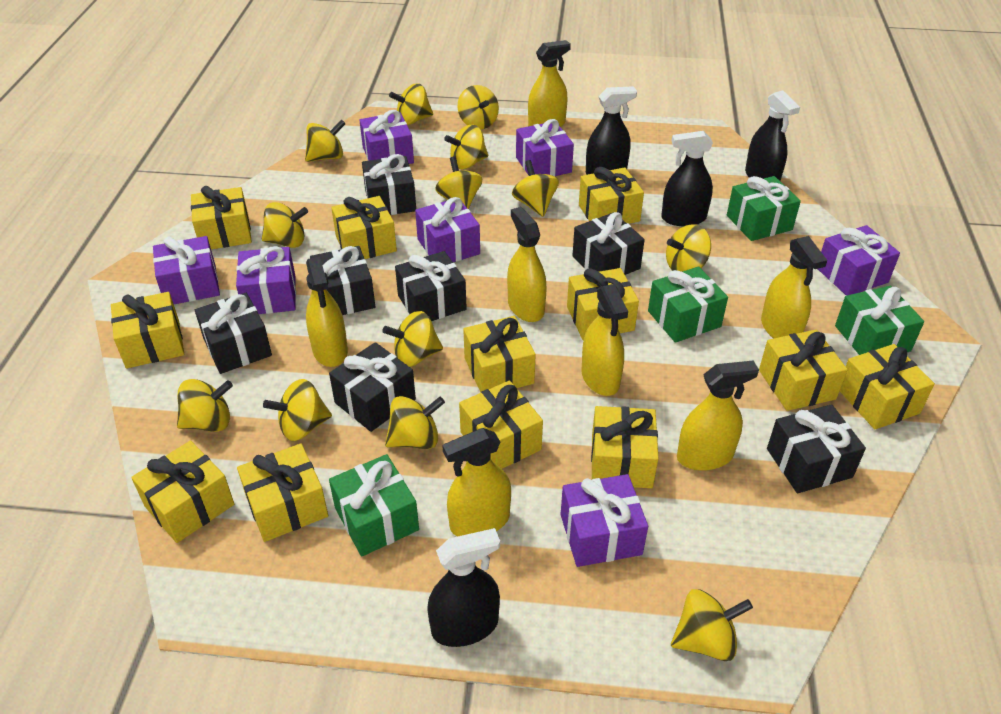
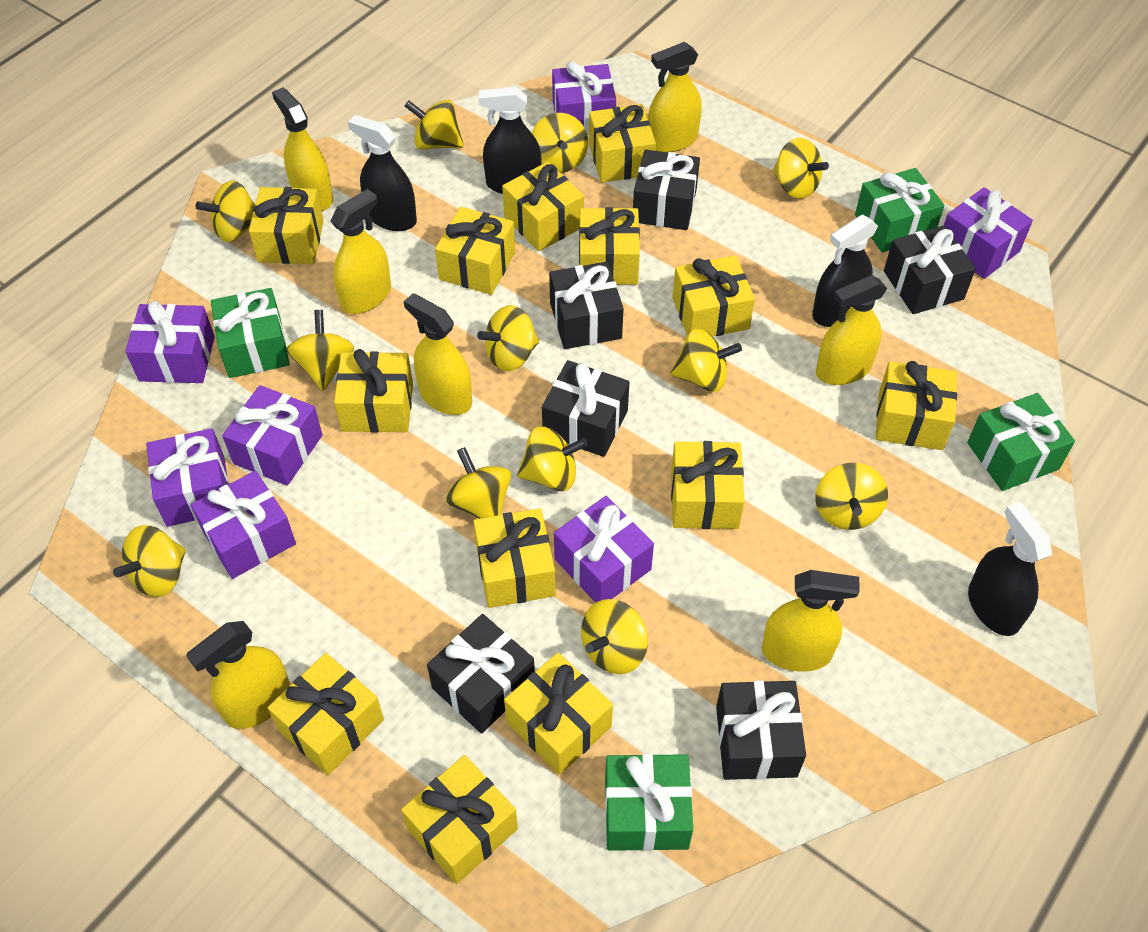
black gift: 7 -> 6
yellow gift: 12 -> 13
yellow spinning top: 13 -> 12

